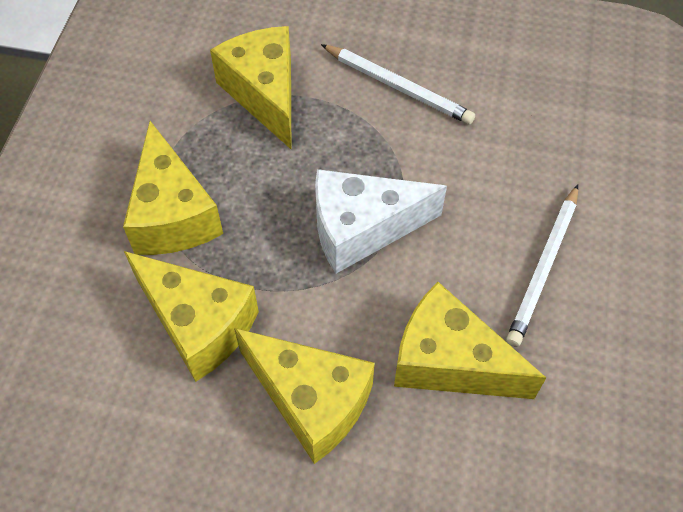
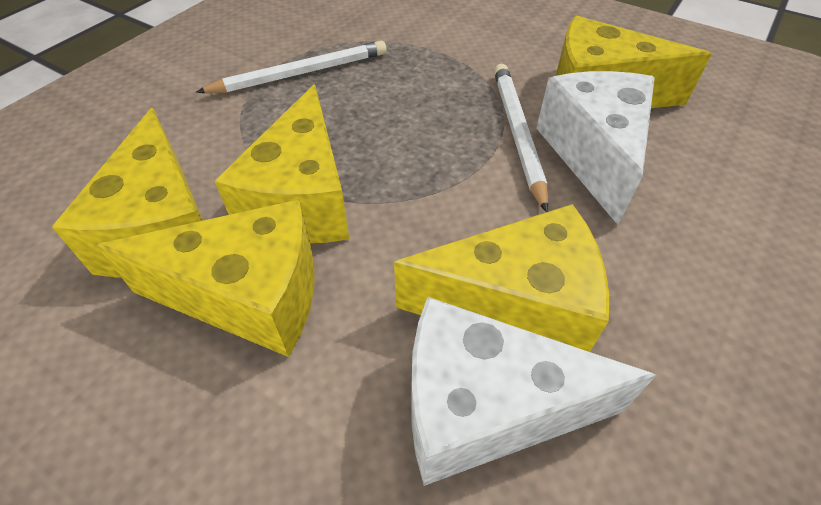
white cheese: 1 -> 2

